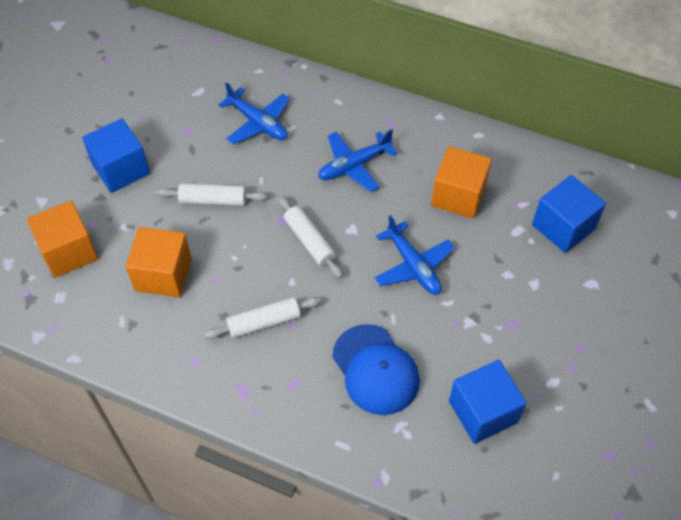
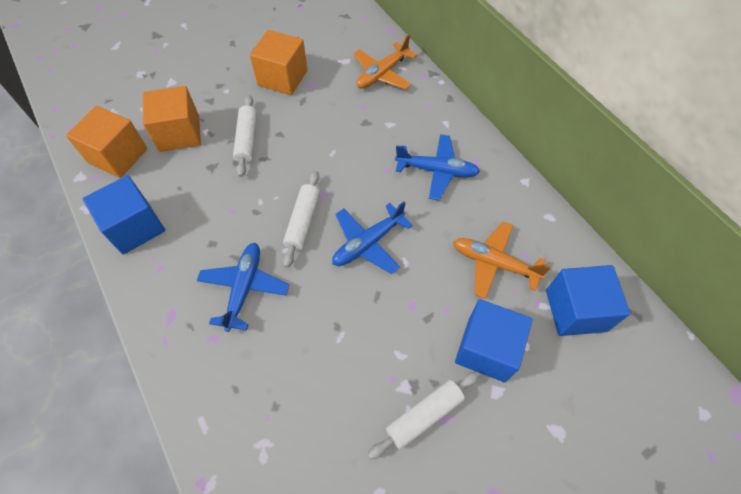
blue cap: 1 -> 0
orange plane: 0 -> 2

